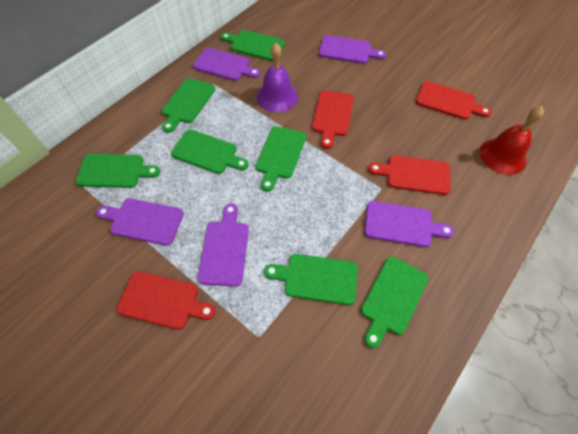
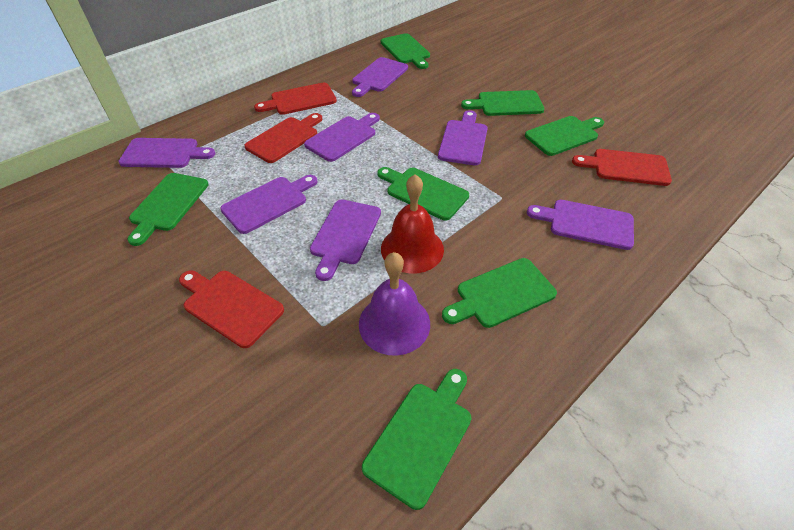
purple cutting board: 5 -> 7

